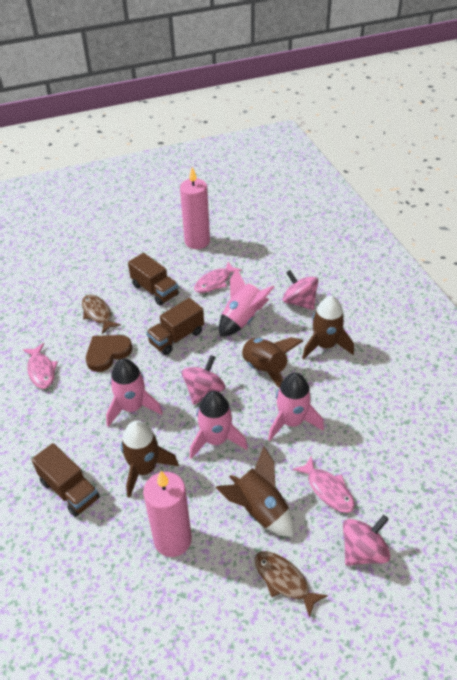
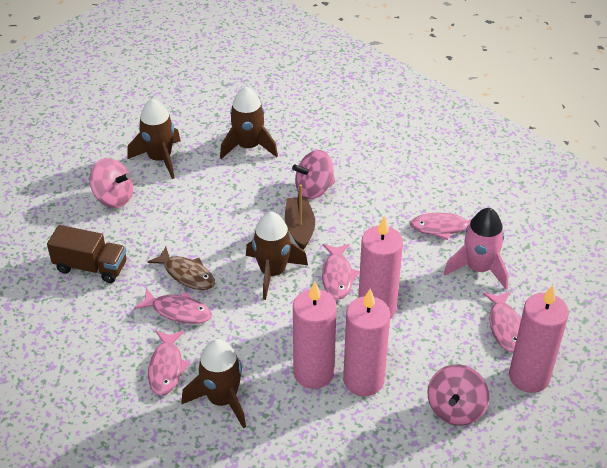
brown boat: 0 -> 1
brown fish: 2 -> 1
brown heart: 1 -> 0
brown truck: 3 -> 1
pink candle: 2 -> 4
pink fish: 3 -> 5
pink rocket: 4 -> 1

